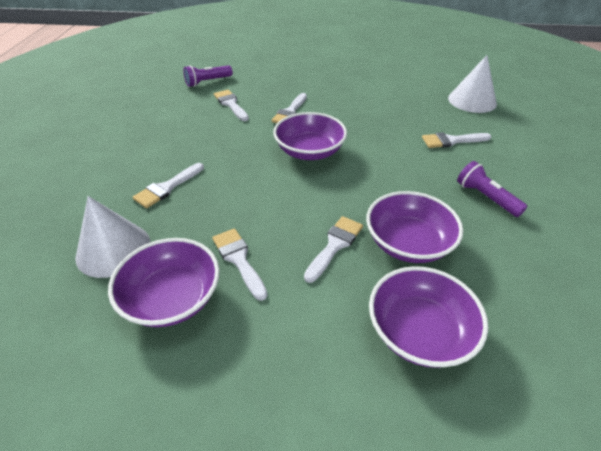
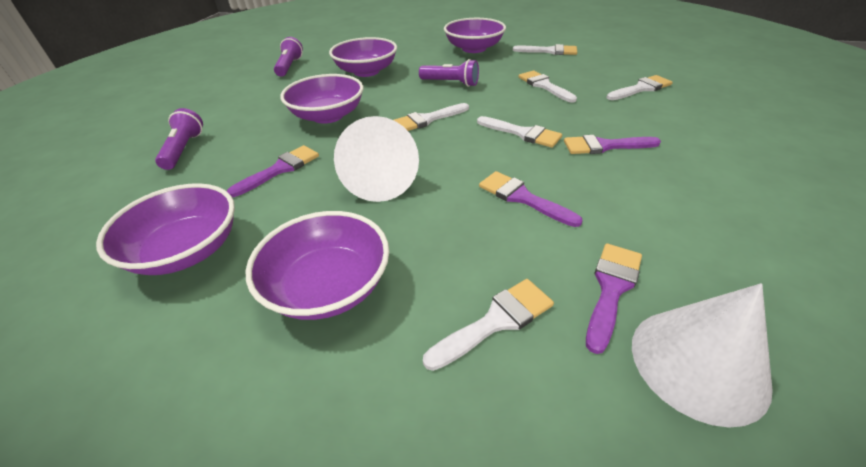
purple bowl: 4 -> 5
purple brush: 0 -> 4
purple flashlight: 2 -> 3

